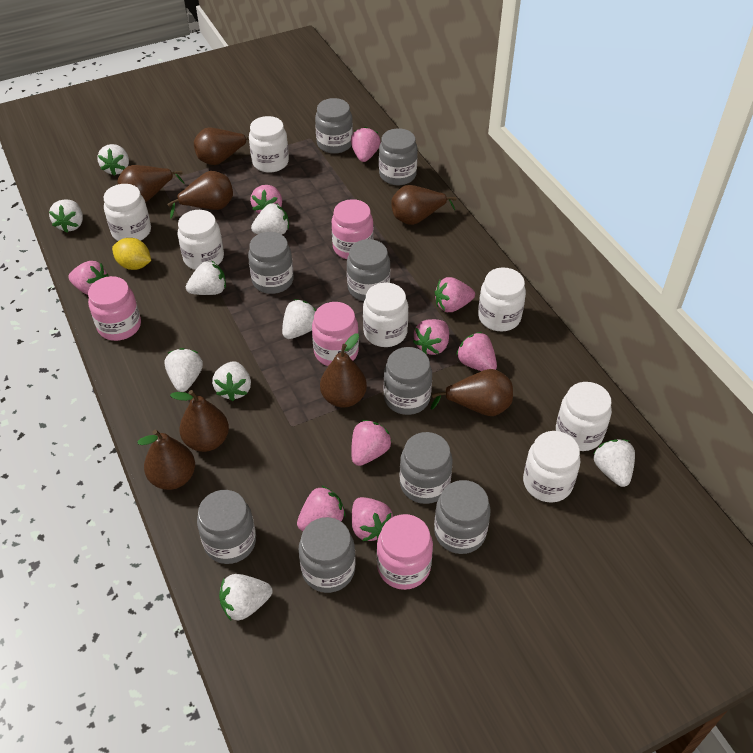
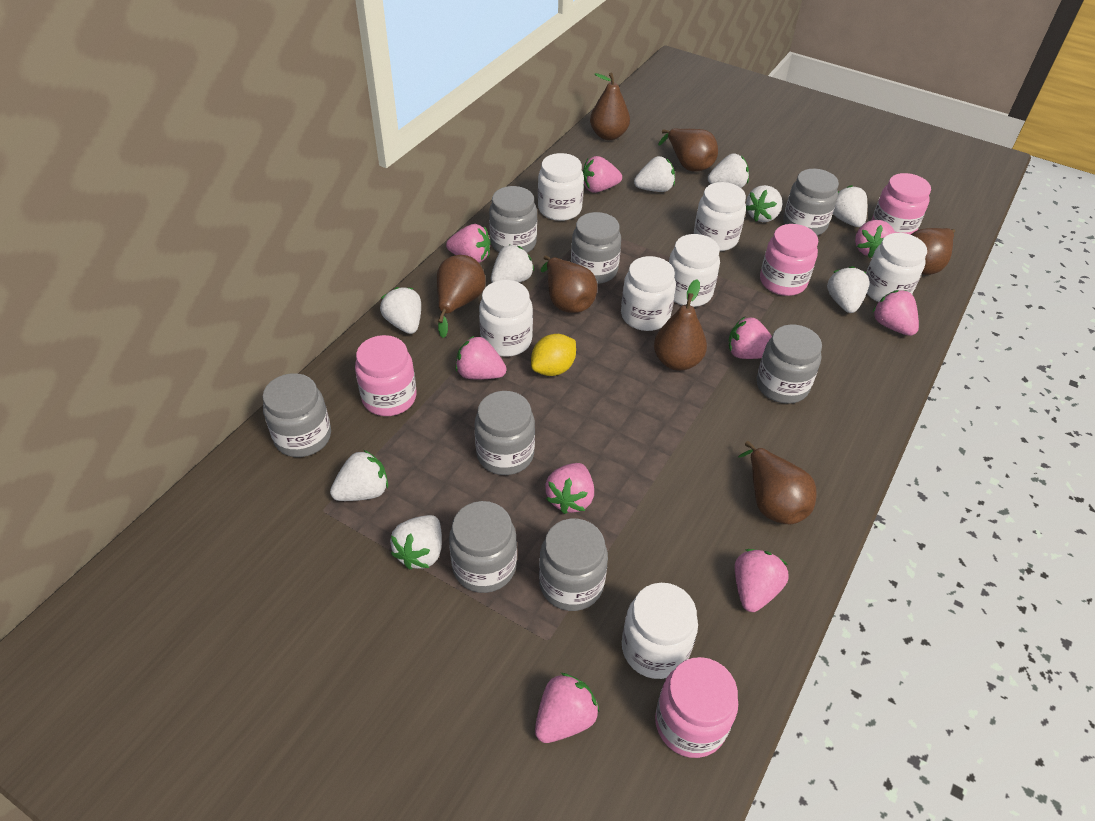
brown pear: 8 -> 7
grey jar: 9 -> 8

